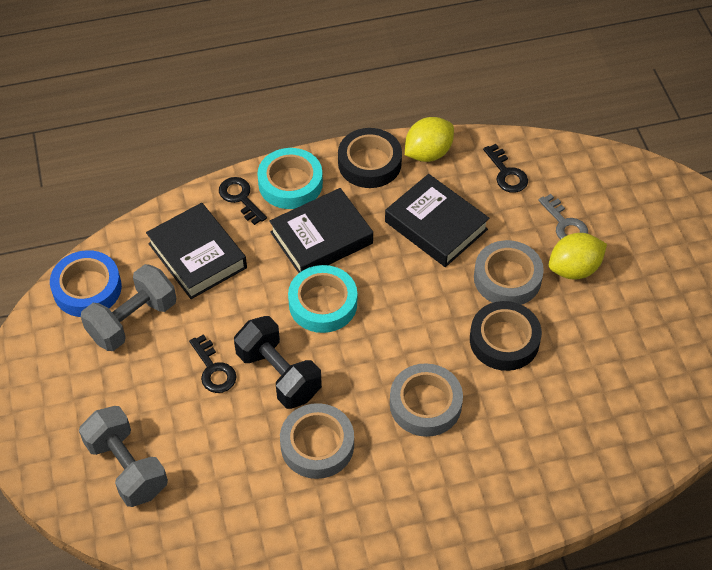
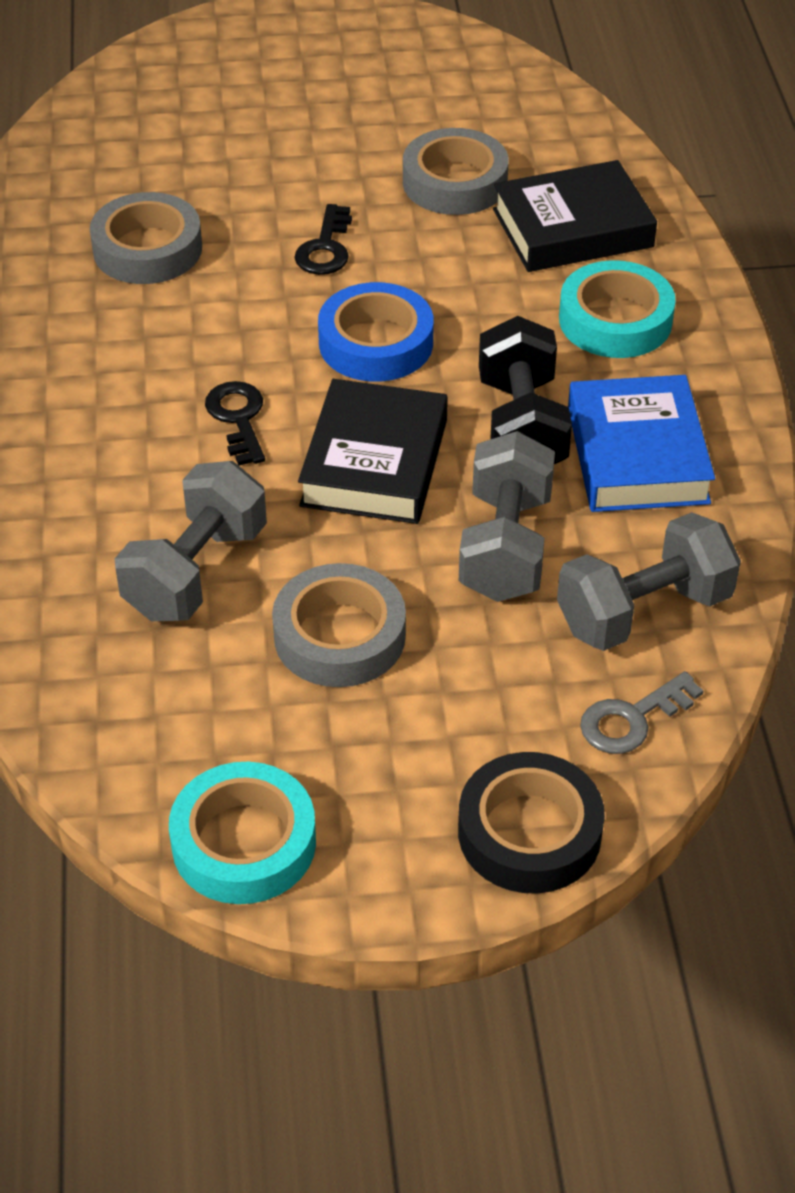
black book: 3 -> 2
black key: 3 -> 2
black tape: 2 -> 1
blue book: 0 -> 1
grey dumbbell: 2 -> 3
yellow lemon: 2 -> 0

